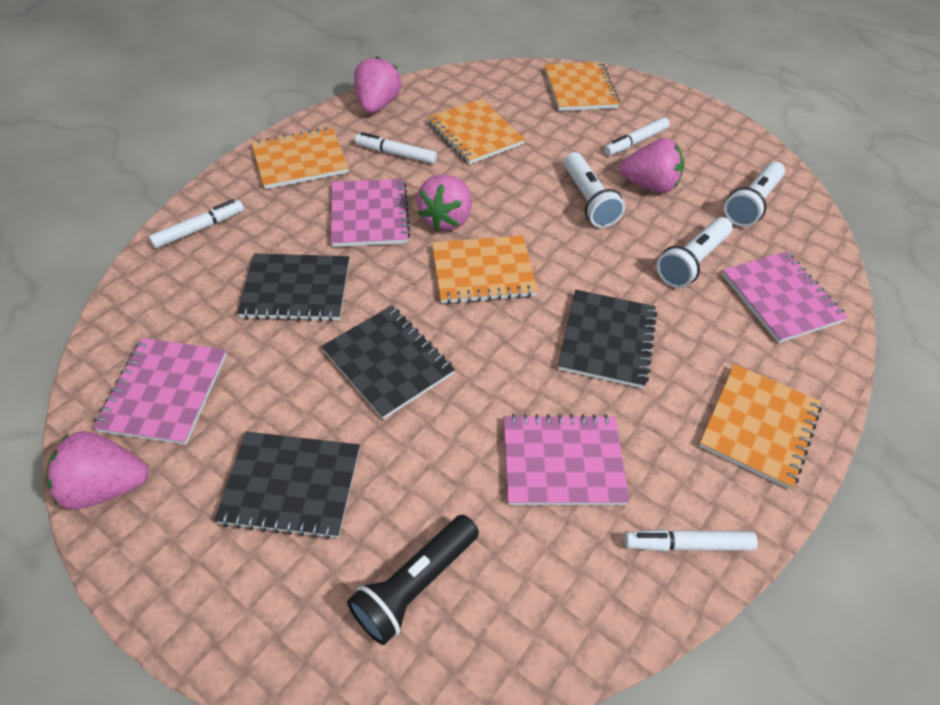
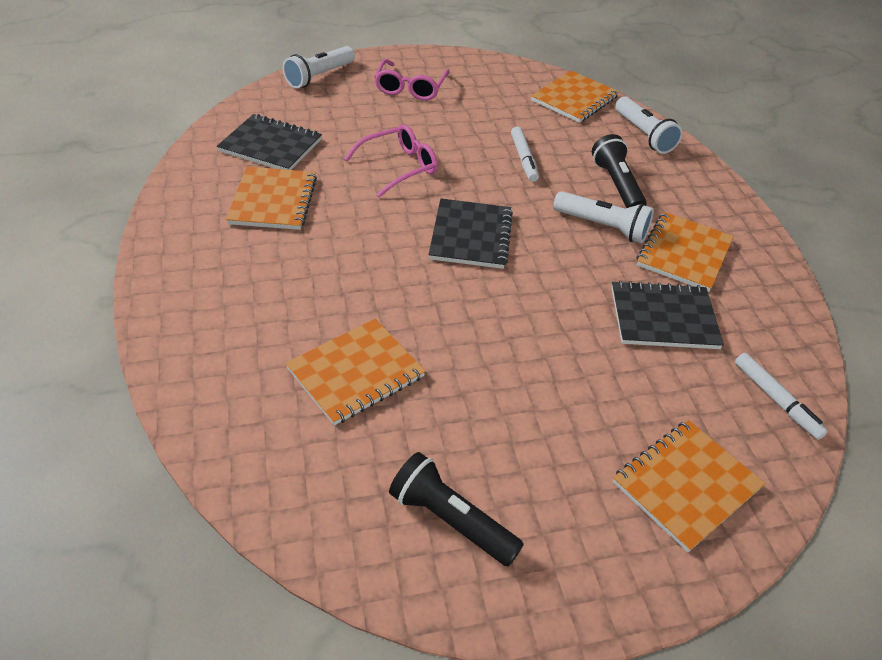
black flashlight: 1 -> 2
black notebook: 4 -> 3
pink glasses: 0 -> 2
pink notebook: 4 -> 0
pink strawberry: 4 -> 0
white marker: 4 -> 2

